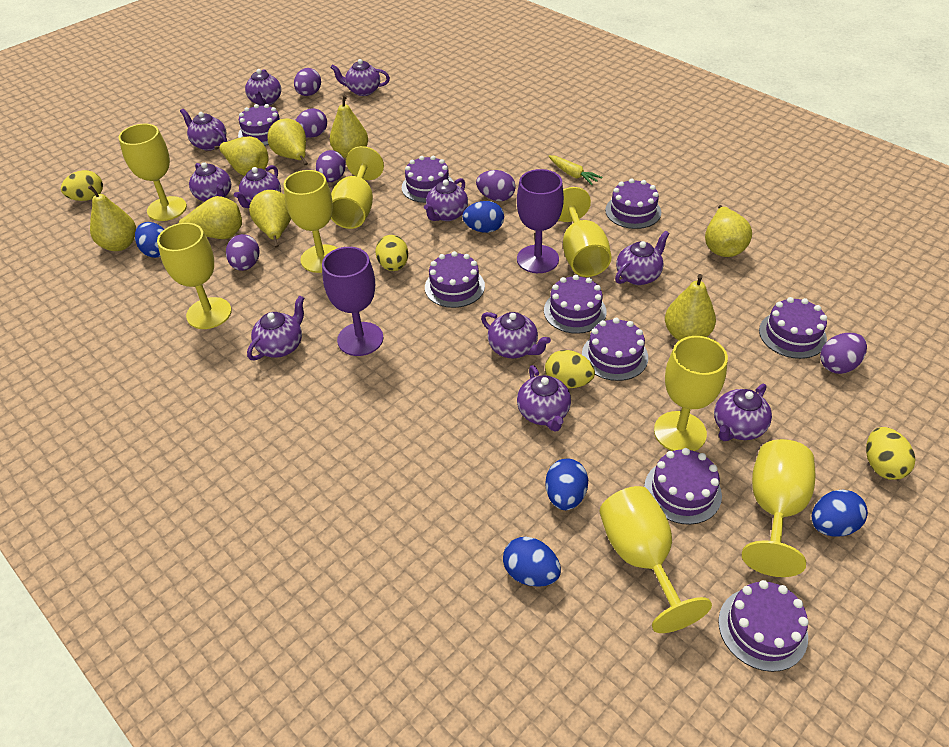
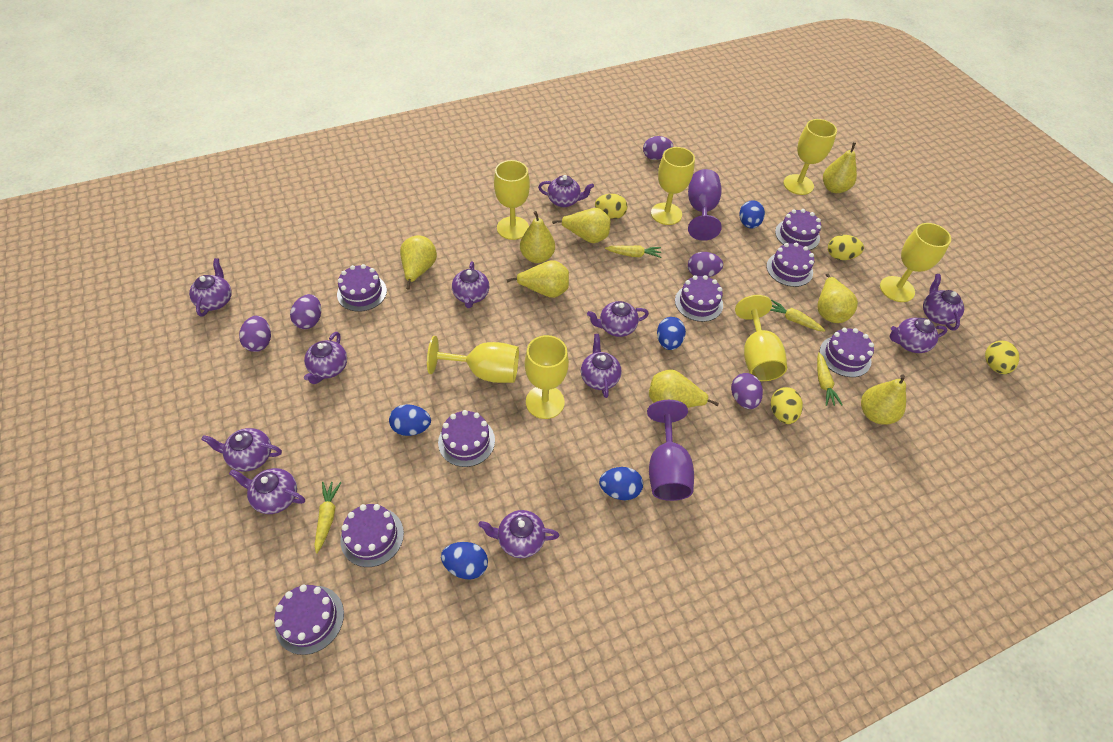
purple cake: 9 -> 8
purple egg: 6 -> 5
yellow carrot: 1 -> 4
yellow goblet: 8 -> 7

